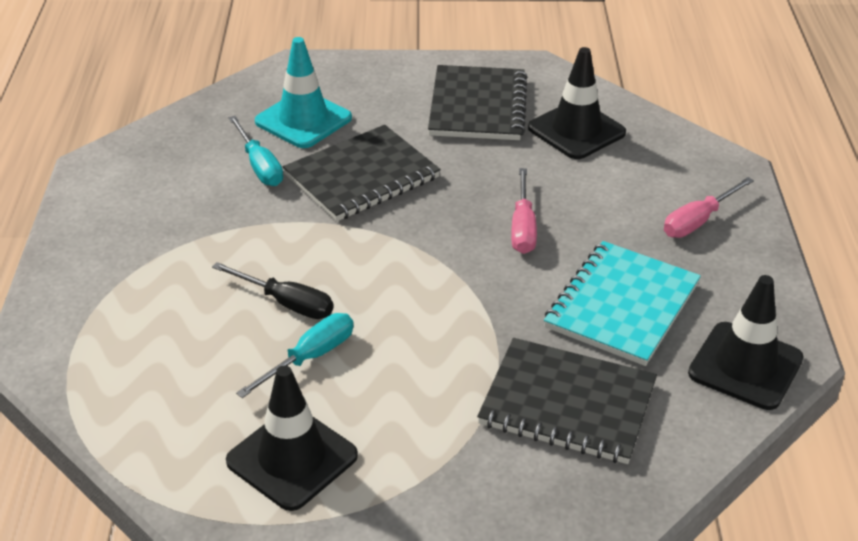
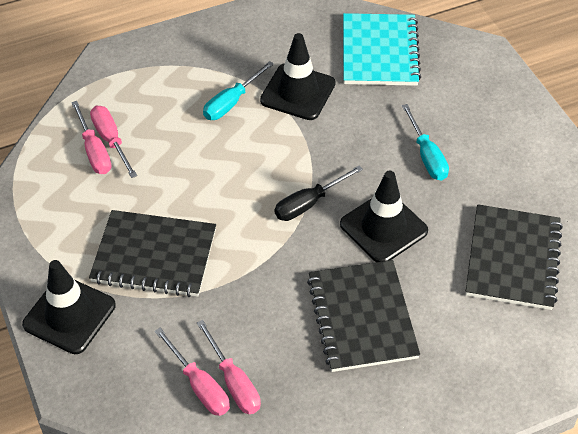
pink screwdriver: 2 -> 4
turquoise traffic cone: 1 -> 0

